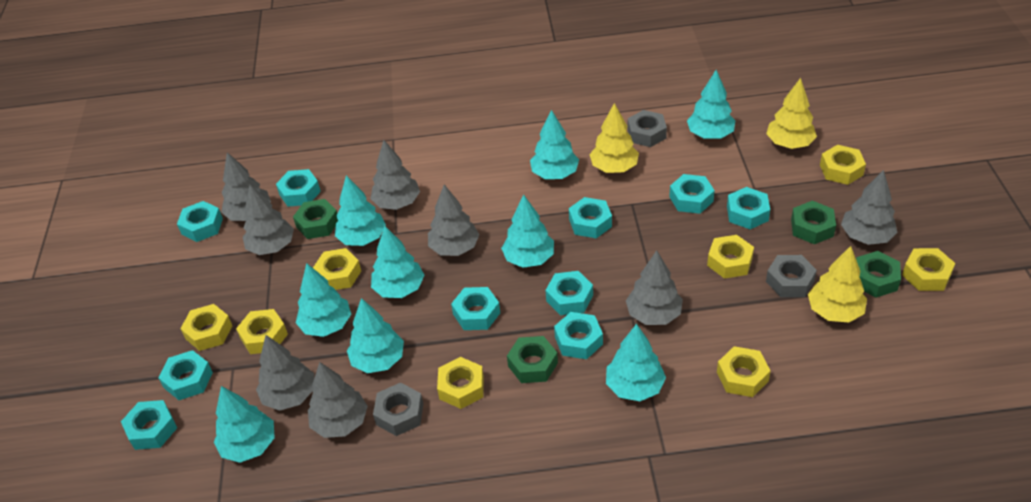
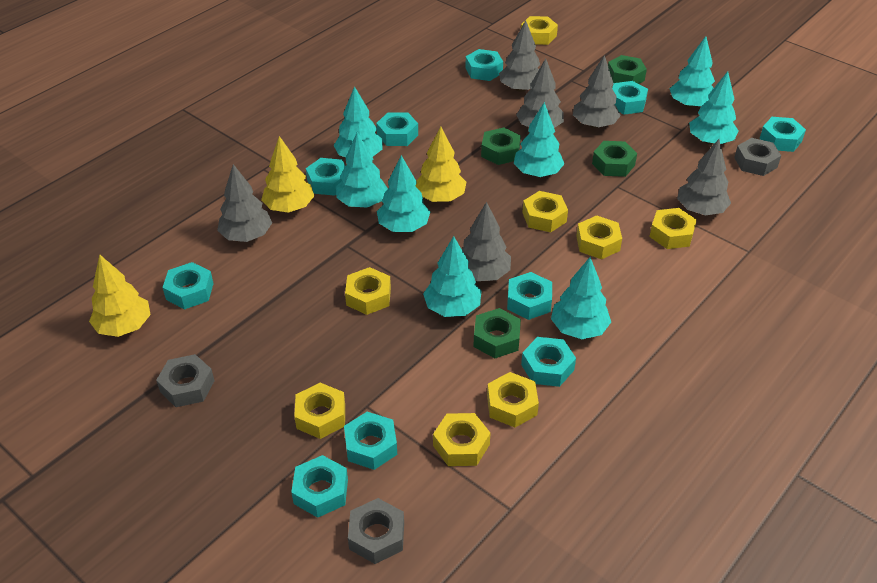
grey tree: 8 -> 6
turquoise tree: 9 -> 8

